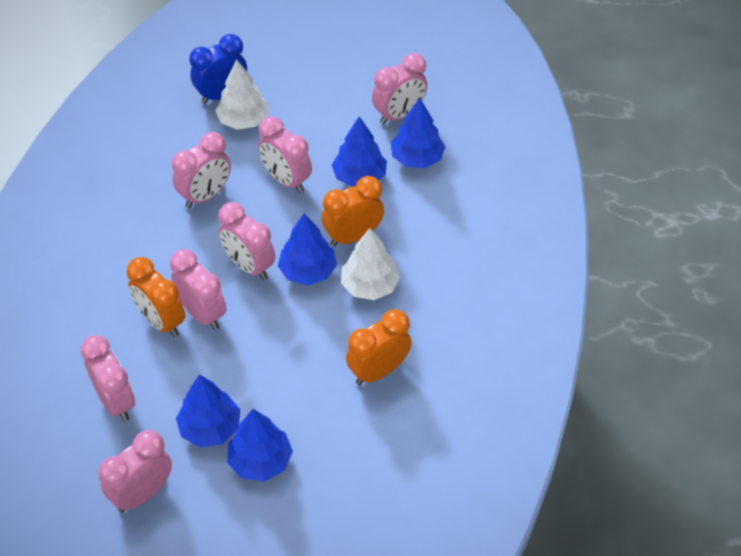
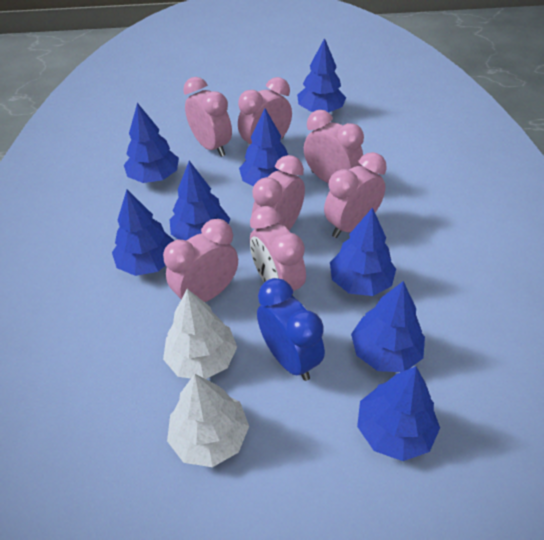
blue tree: 5 -> 8
orange clock: 3 -> 0

